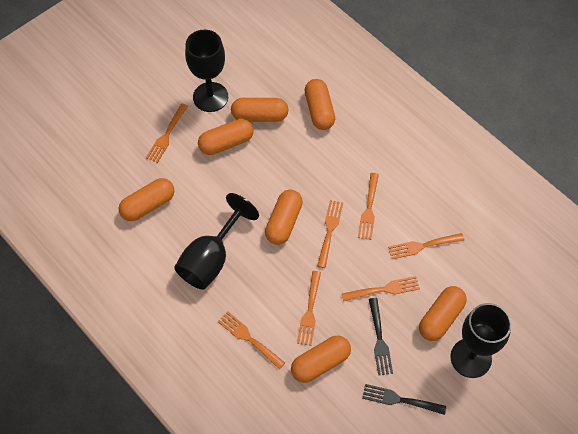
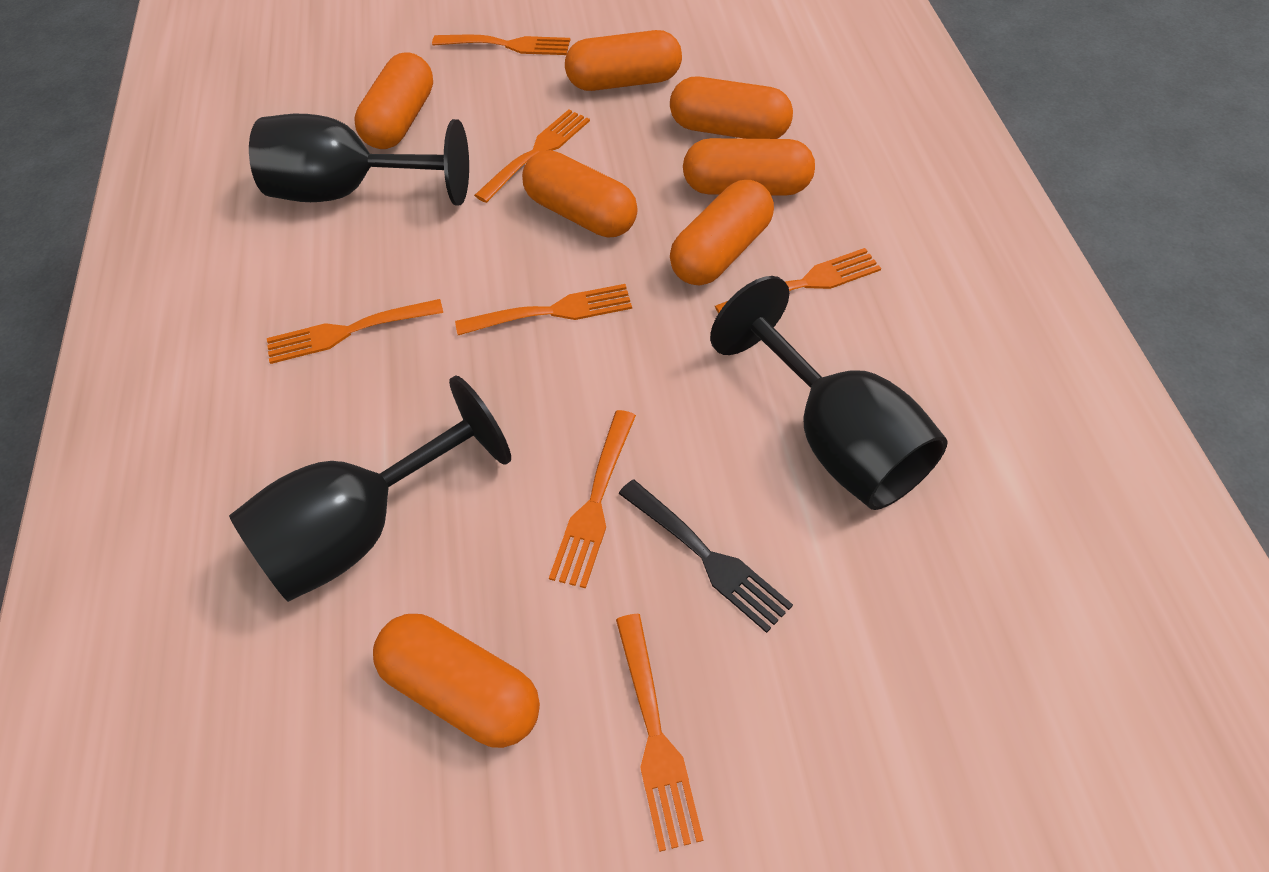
black fork: 2 -> 1

